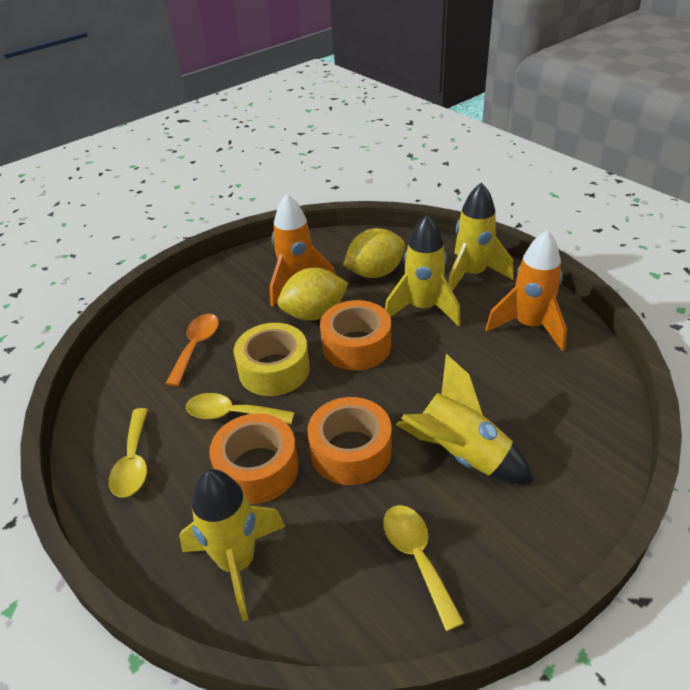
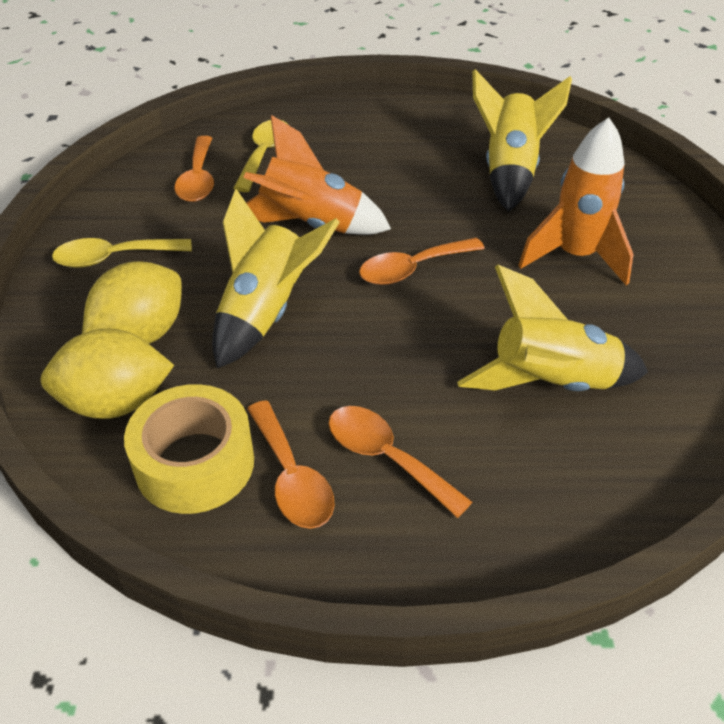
orange spoon: 1 -> 4
orange tape: 3 -> 0
yellow rocket: 4 -> 3
yellow spoon: 3 -> 2

